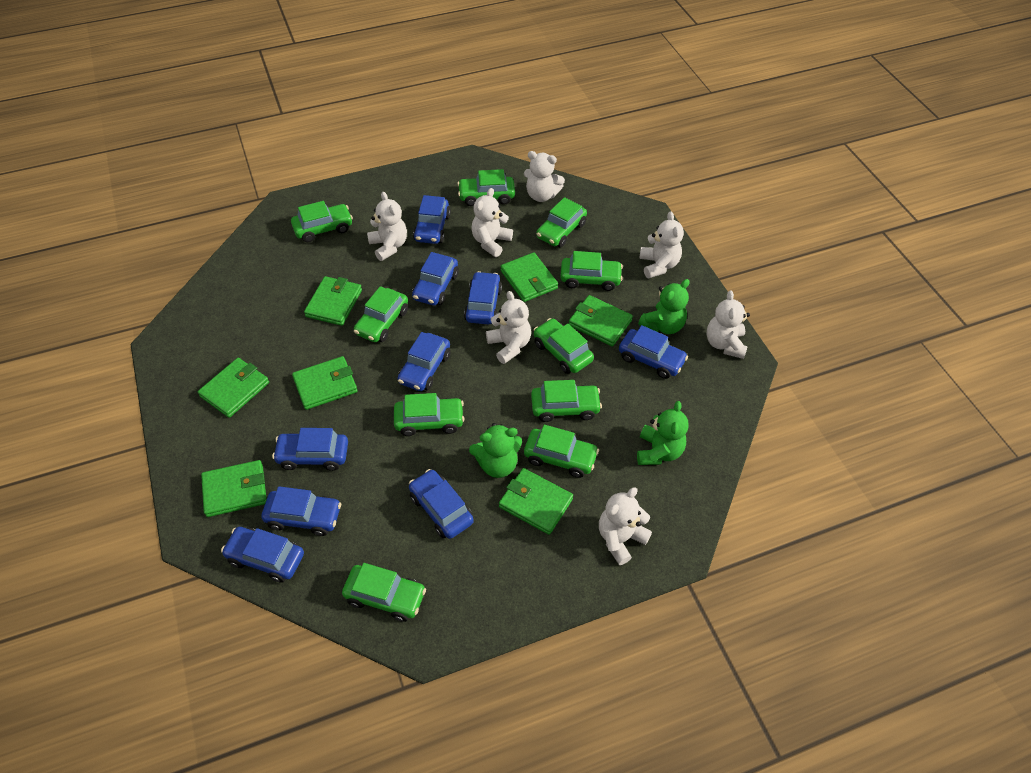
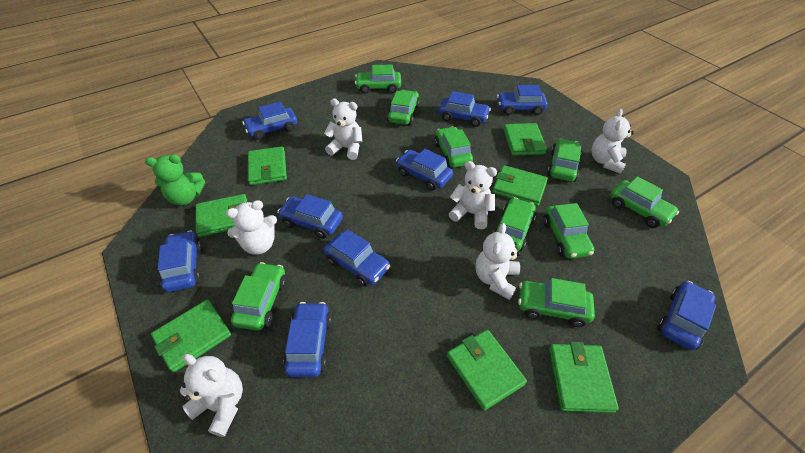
green car: 10 -> 9
green teddy bear: 3 -> 1
white teddy bear: 7 -> 6

